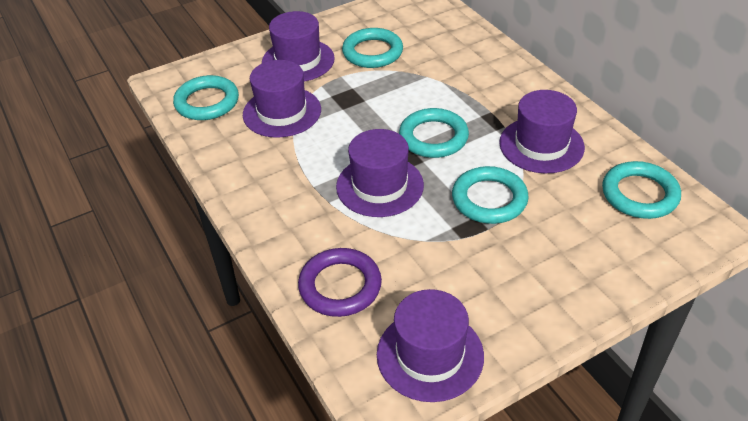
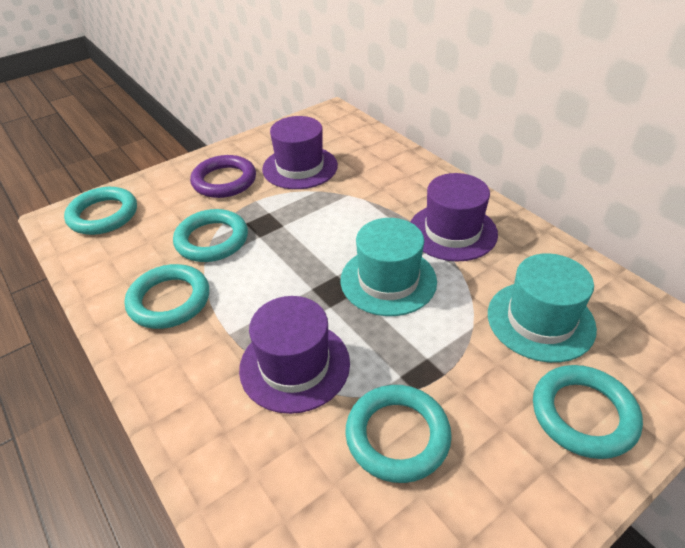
purple hat: 5 -> 3
turquoise hat: 0 -> 2

